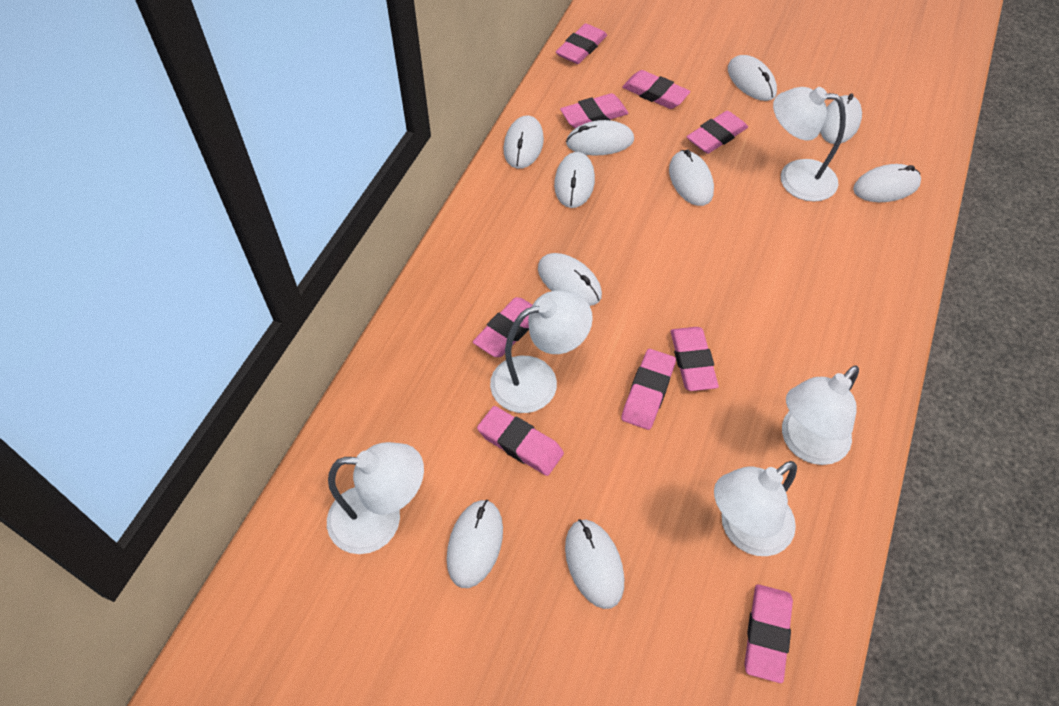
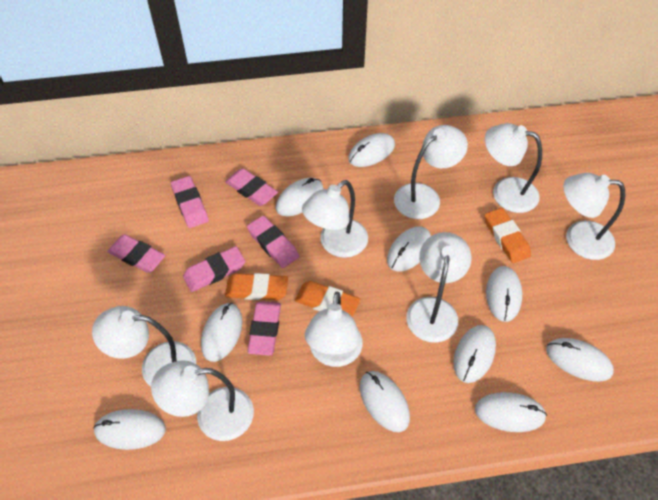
orange eraser: 0 -> 3
pink eraser: 9 -> 6
white lamp: 5 -> 8

